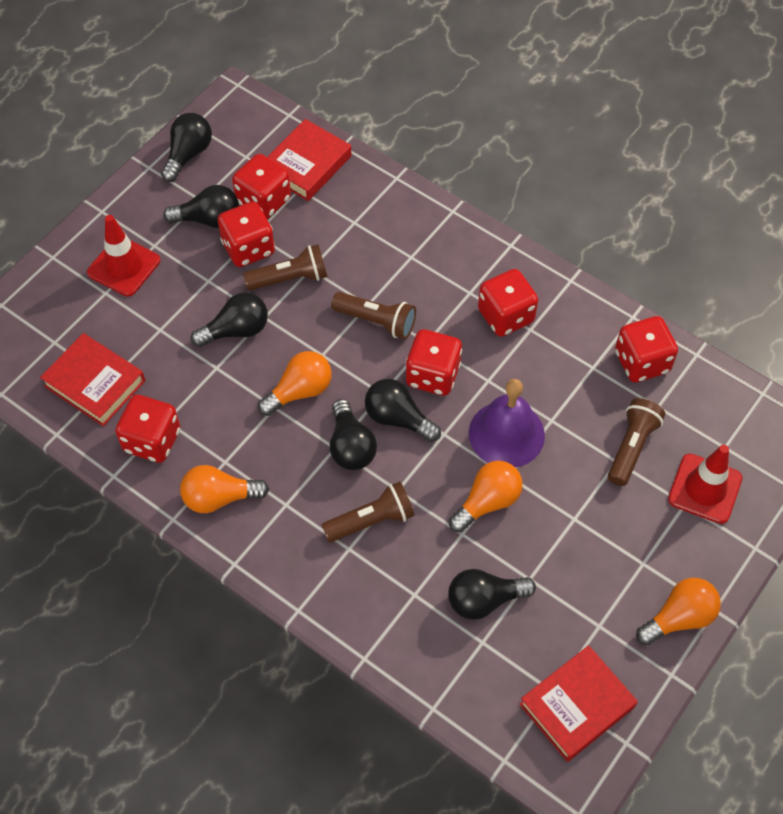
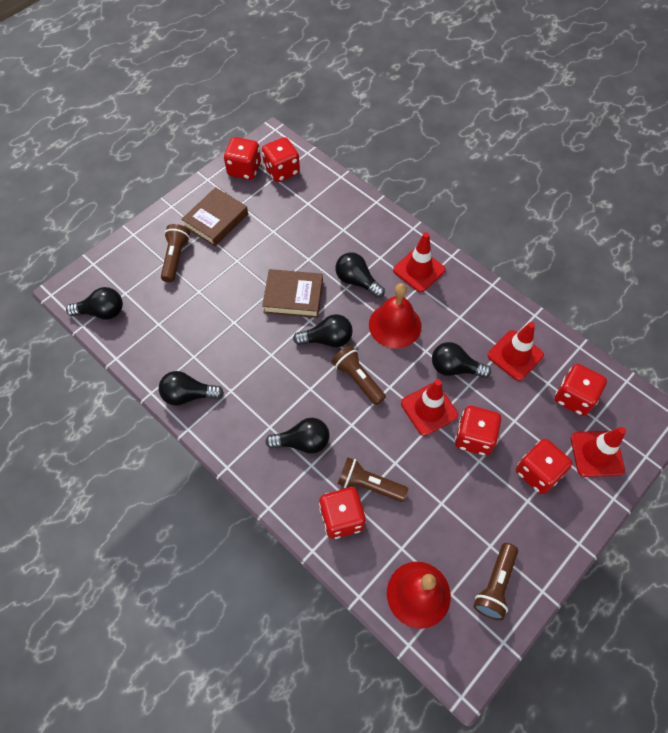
brown book: 0 -> 2
orange light bulb: 4 -> 0
purple bell: 1 -> 0
red bell: 0 -> 2
red book: 3 -> 0
red traffic cone: 2 -> 4

